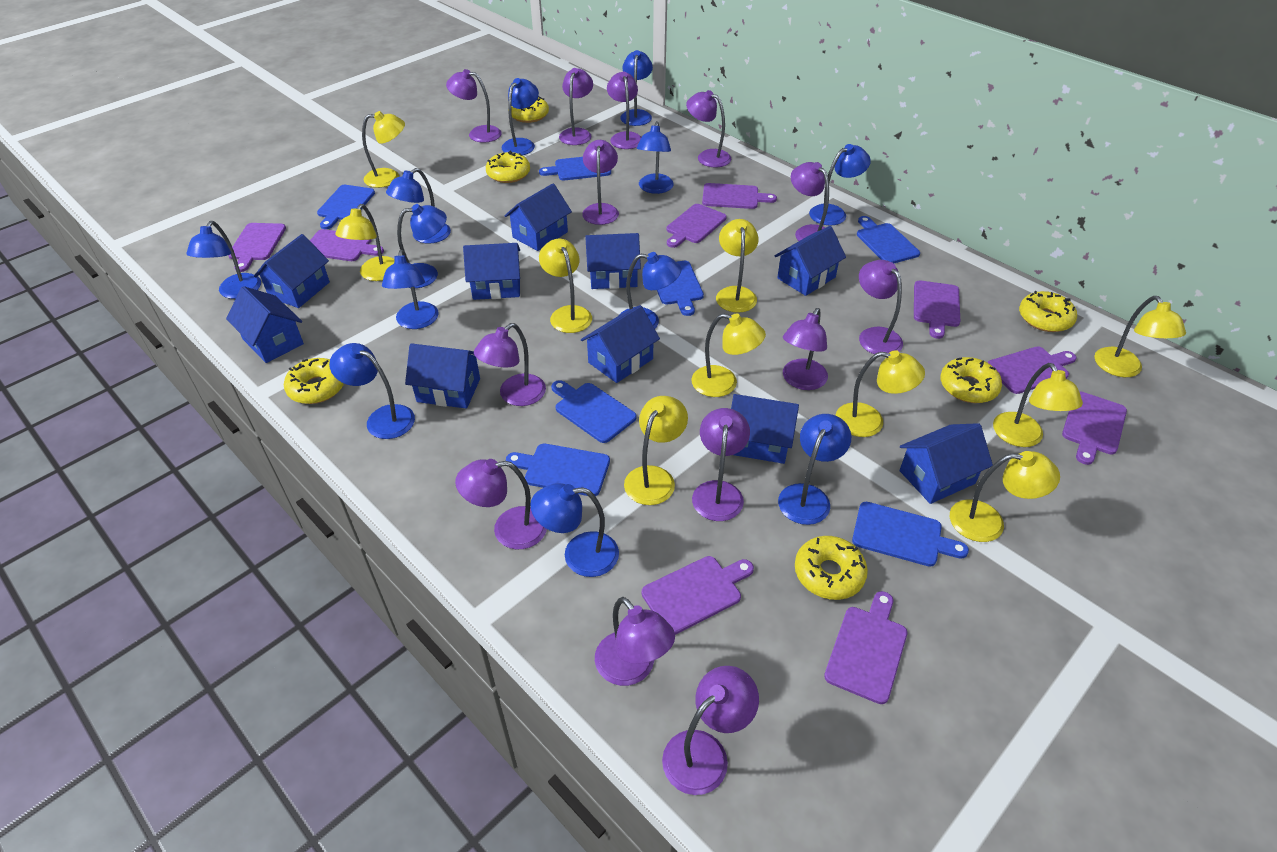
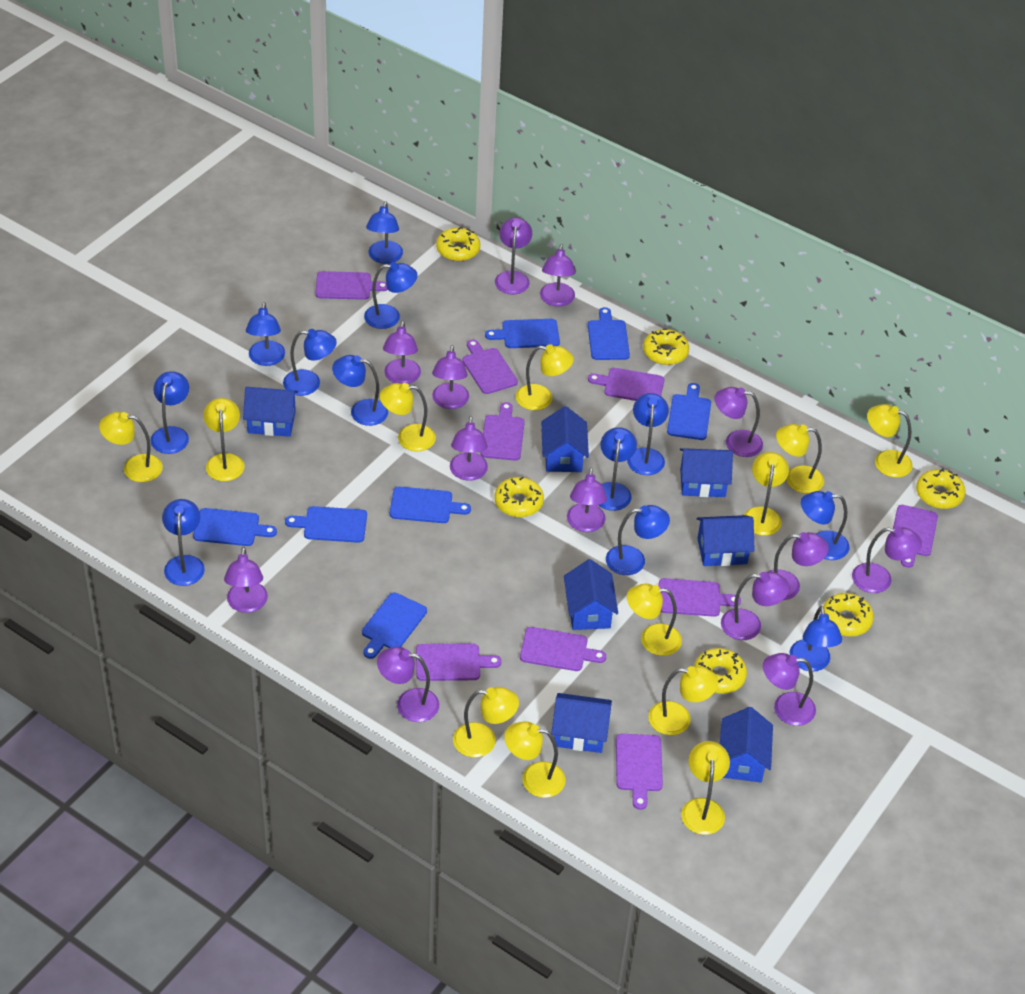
blue house: 10 -> 7
yellow lamp: 10 -> 12

